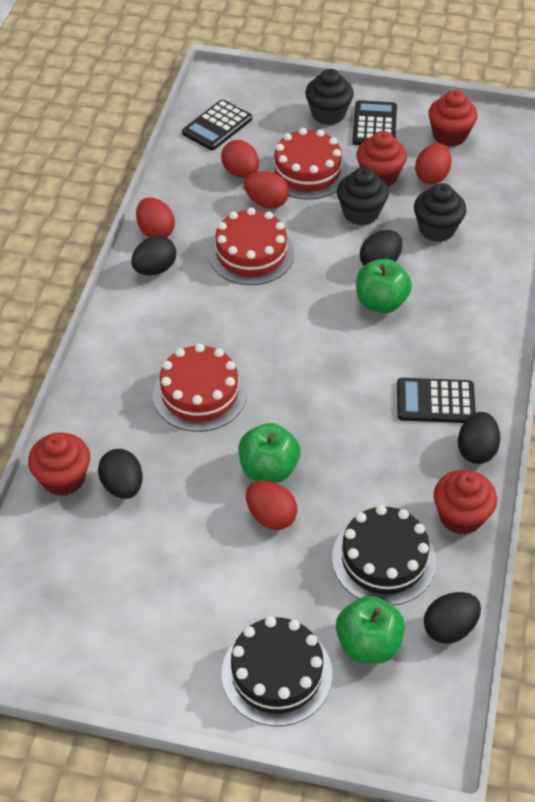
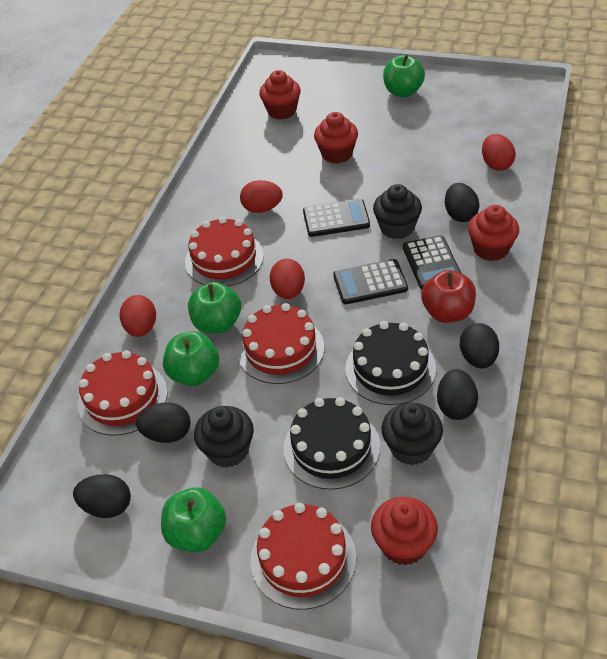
green apple: 3 -> 4
red apple: 0 -> 1
red cake: 3 -> 4
red egg: 5 -> 4

